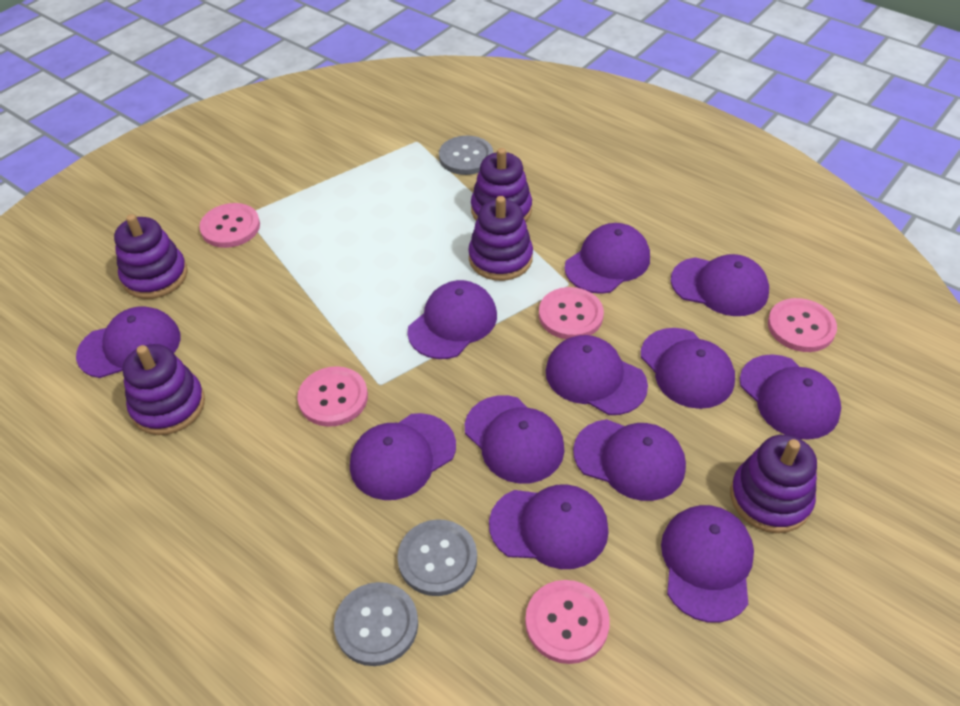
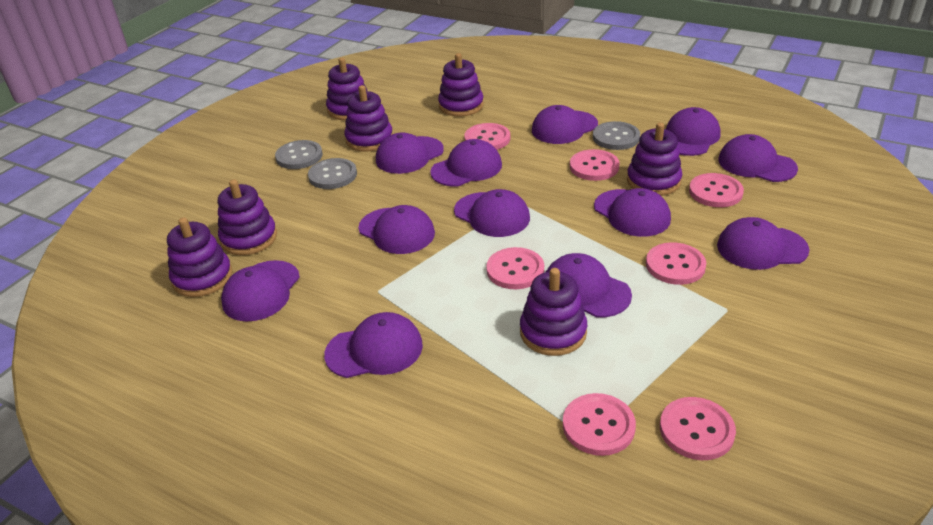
pink button: 5 -> 7
purple stacking toy: 5 -> 7

